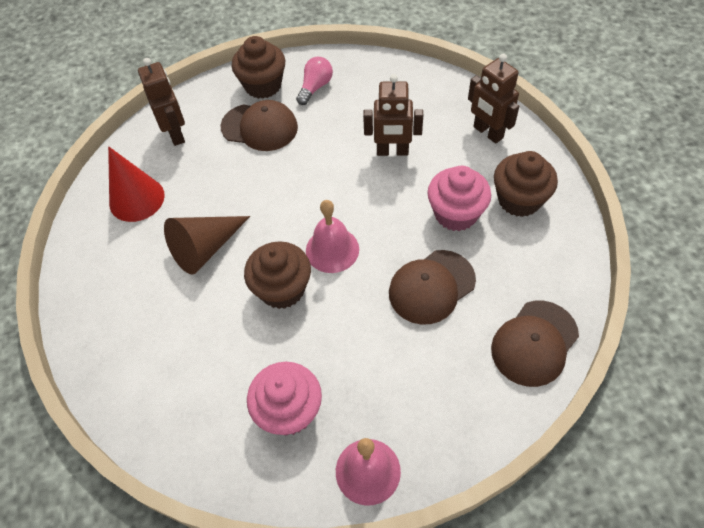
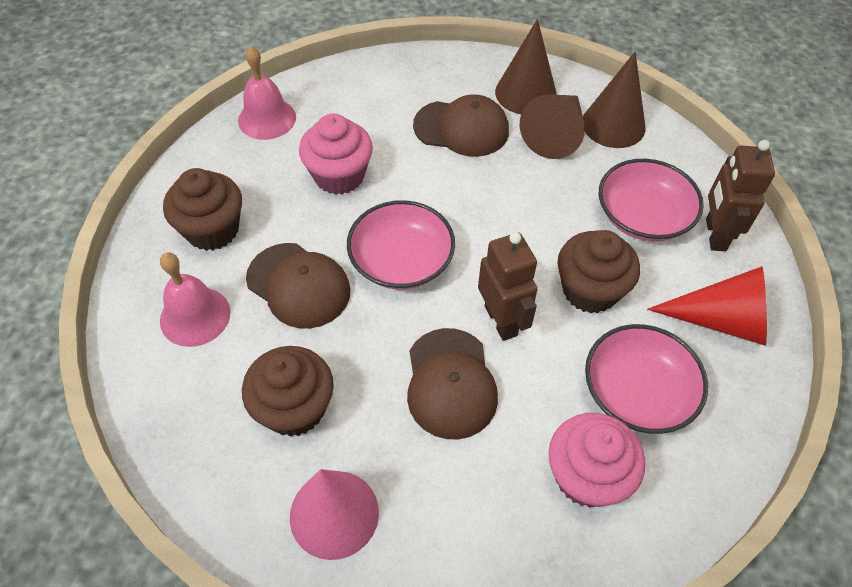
brown cone: 1 -> 3
brown robot: 3 -> 2
pink bowl: 0 -> 3
pink cone: 0 -> 1
pink light bulb: 1 -> 0

